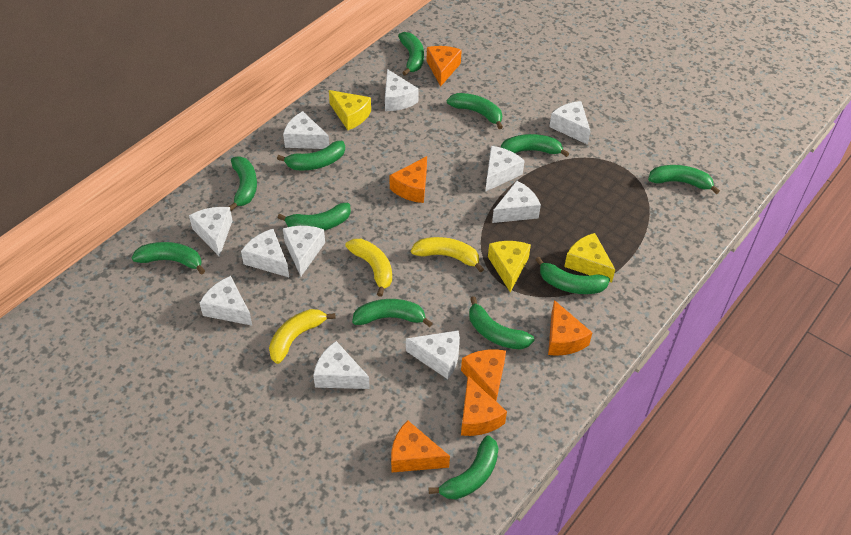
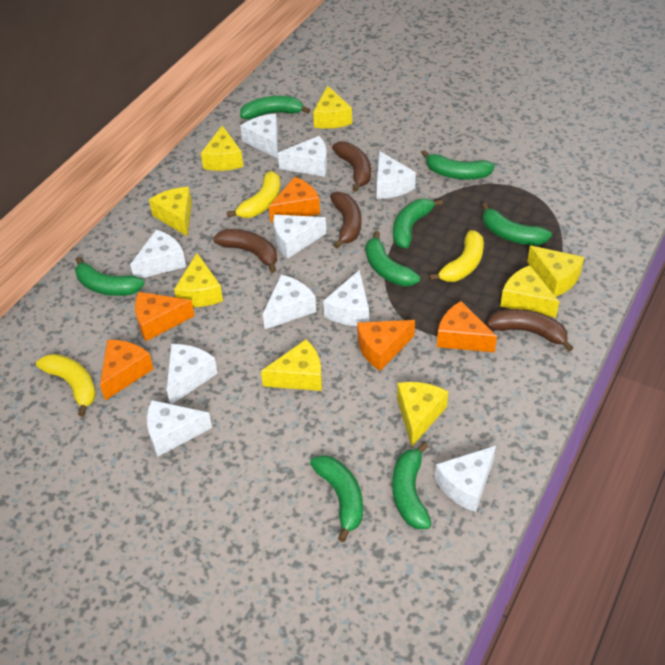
brown banana: 0 -> 4
green banana: 12 -> 8
orange cheese: 6 -> 5
white cheese: 11 -> 10
yellow cheese: 3 -> 8

